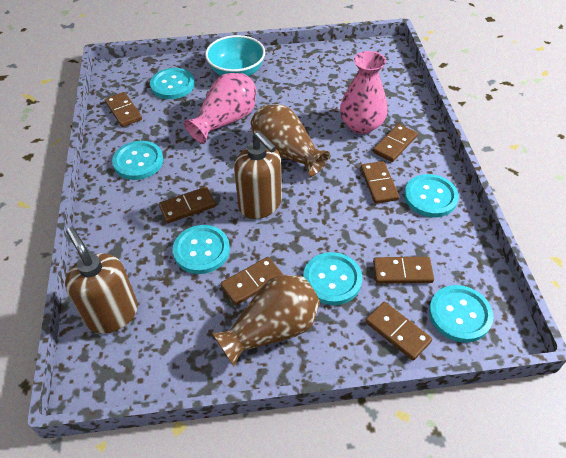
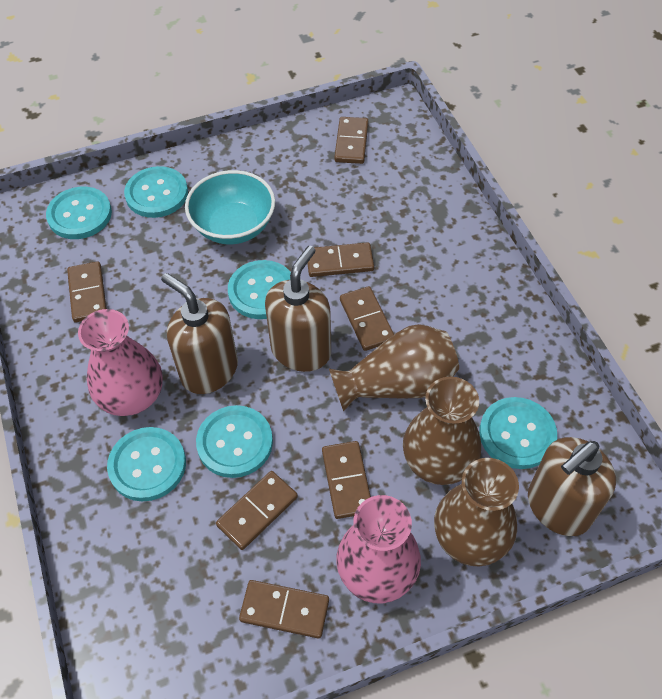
brown soap dispenser: 2 -> 3
brown vase: 2 -> 3

